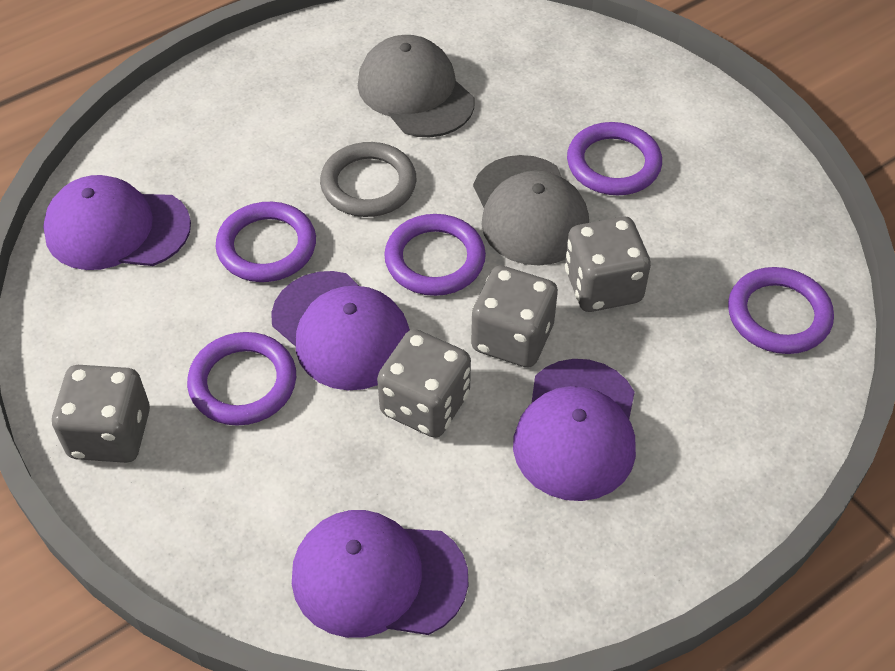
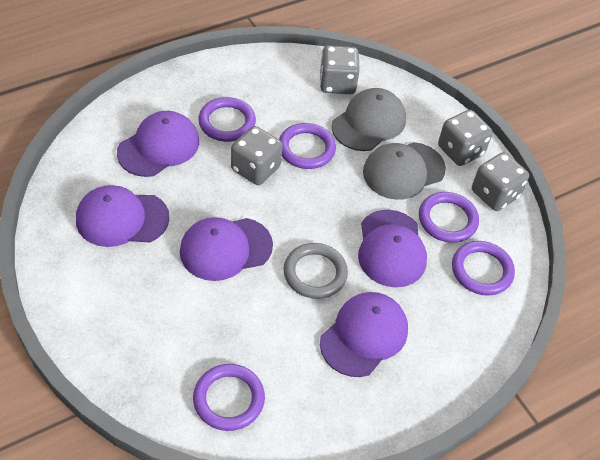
purple cap: 4 -> 5

